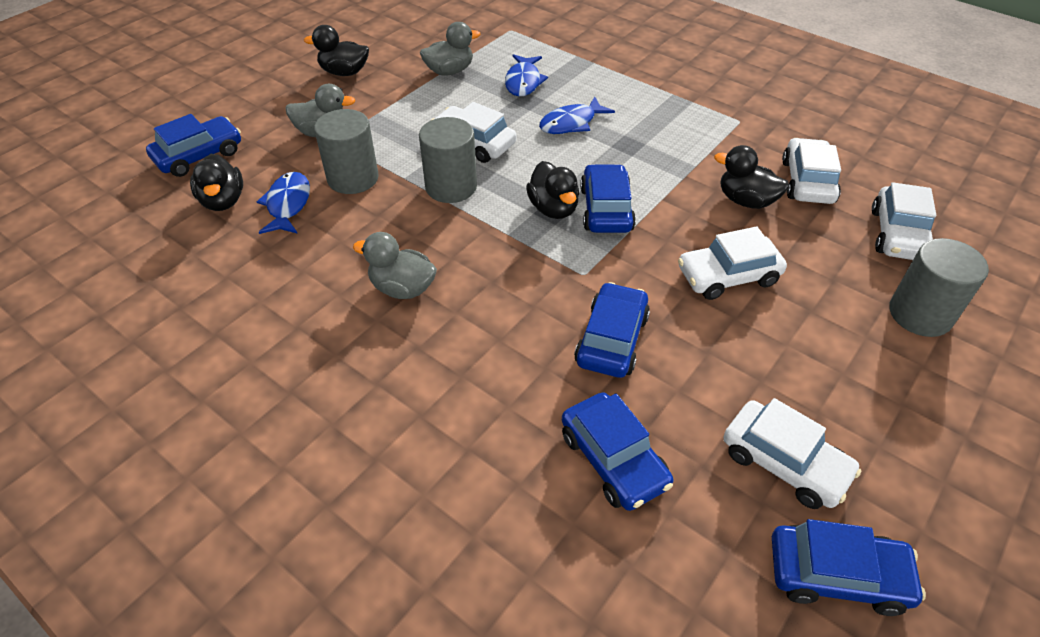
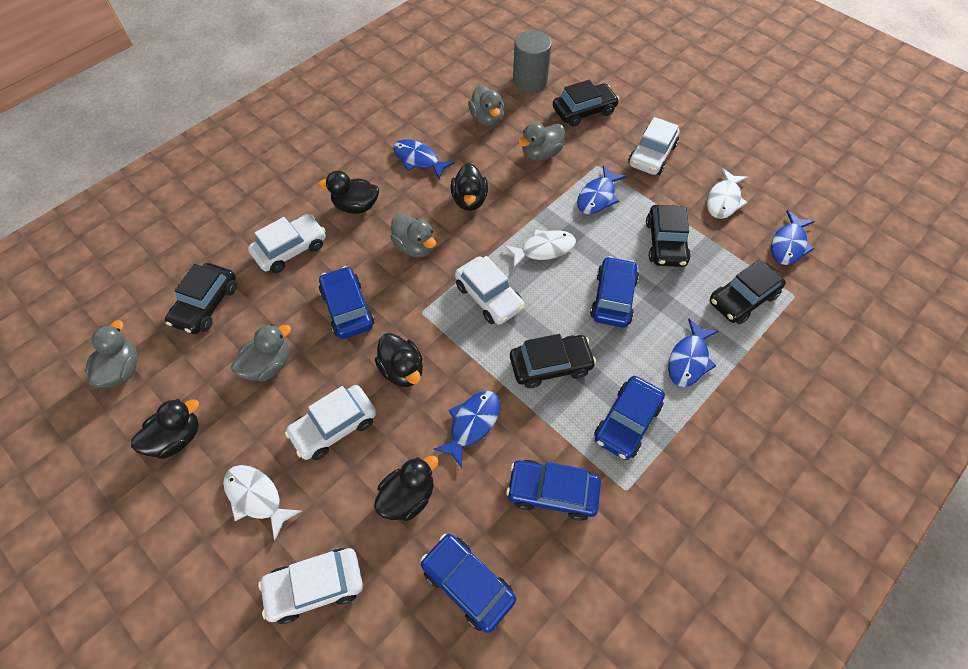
black car: 0 -> 5
black duck: 4 -> 5
blue fish: 3 -> 5
grey cylinder: 3 -> 1
grey duck: 3 -> 5
white fish: 0 -> 3

